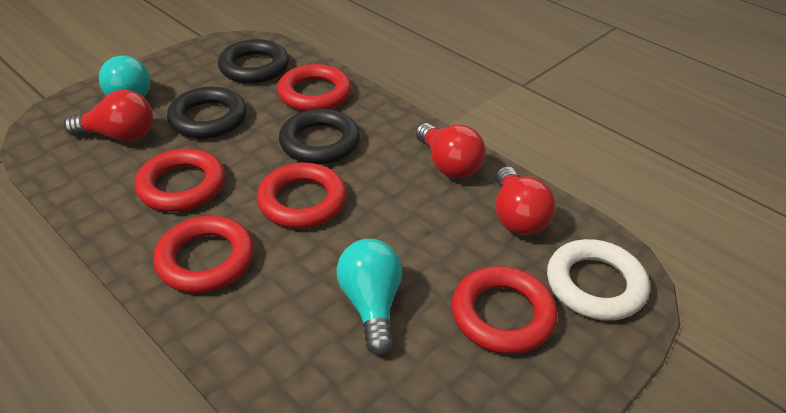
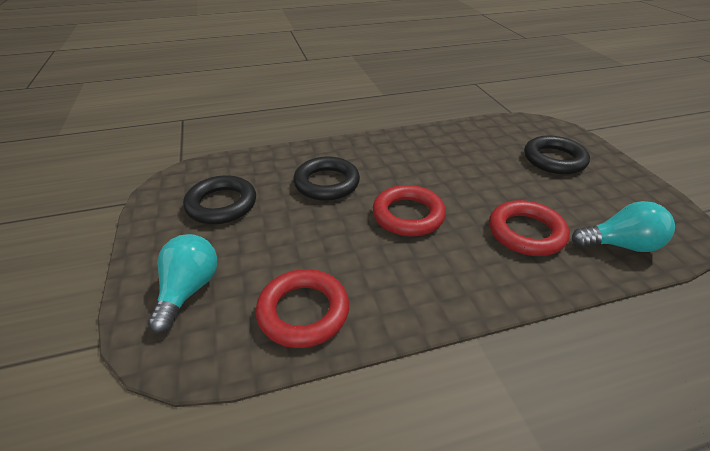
red light bulb: 3 -> 0
red ring: 5 -> 3
white ring: 1 -> 0

